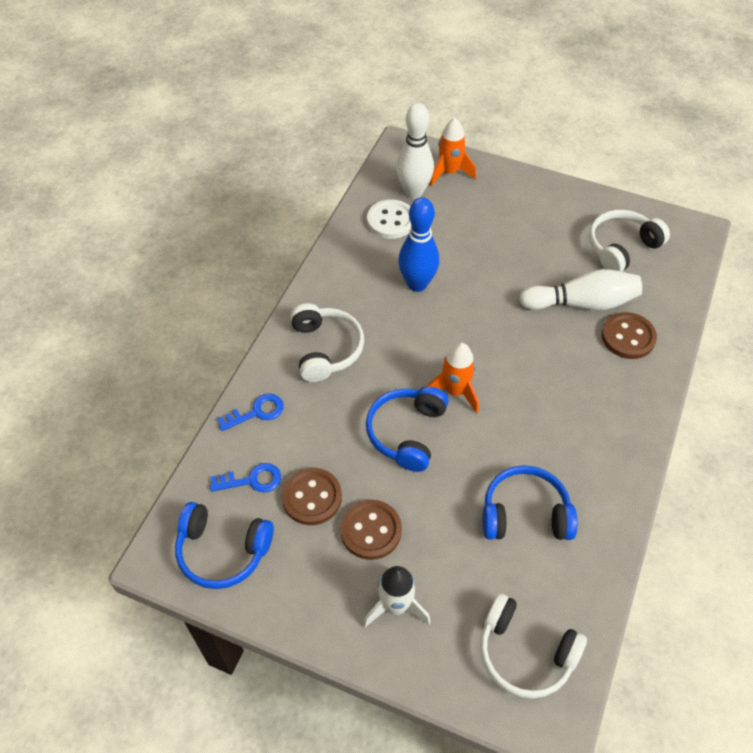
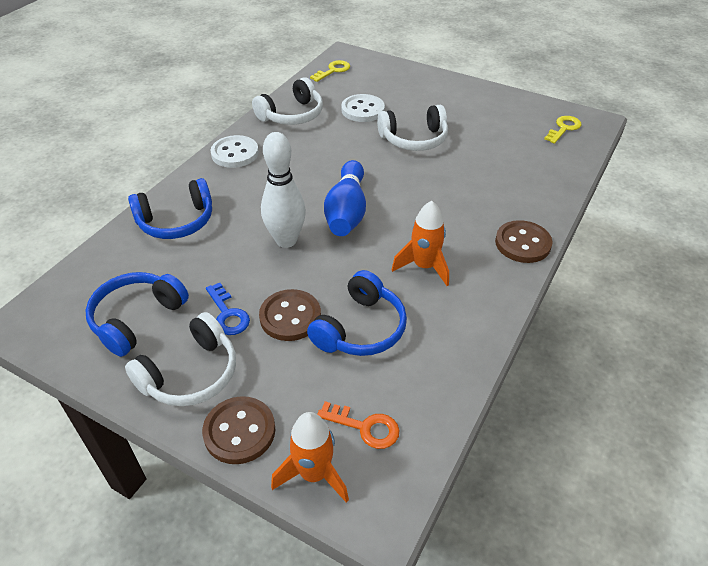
blue key: 2 -> 1
orange key: 0 -> 1
white bowling pin: 2 -> 1
white button: 1 -> 2
white rocket: 1 -> 0
yellow key: 0 -> 2

